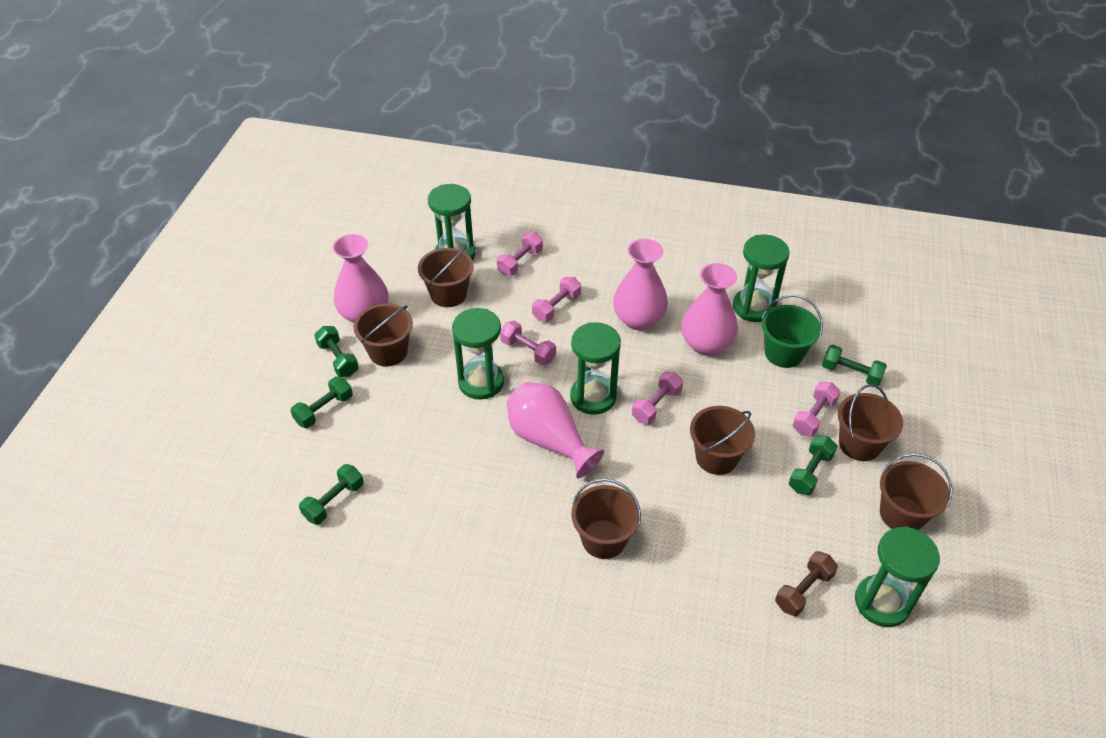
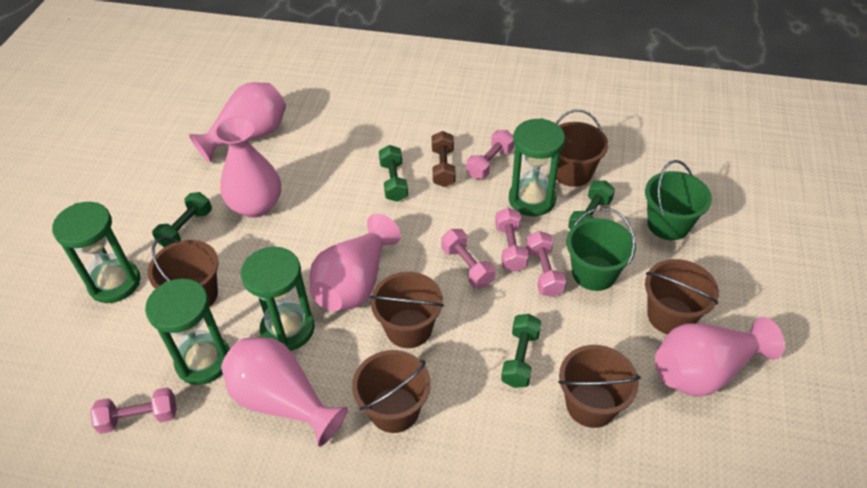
green bucket: 1 -> 2
green dumbbell: 5 -> 4
green hourglass: 5 -> 4
pink vase: 4 -> 5

